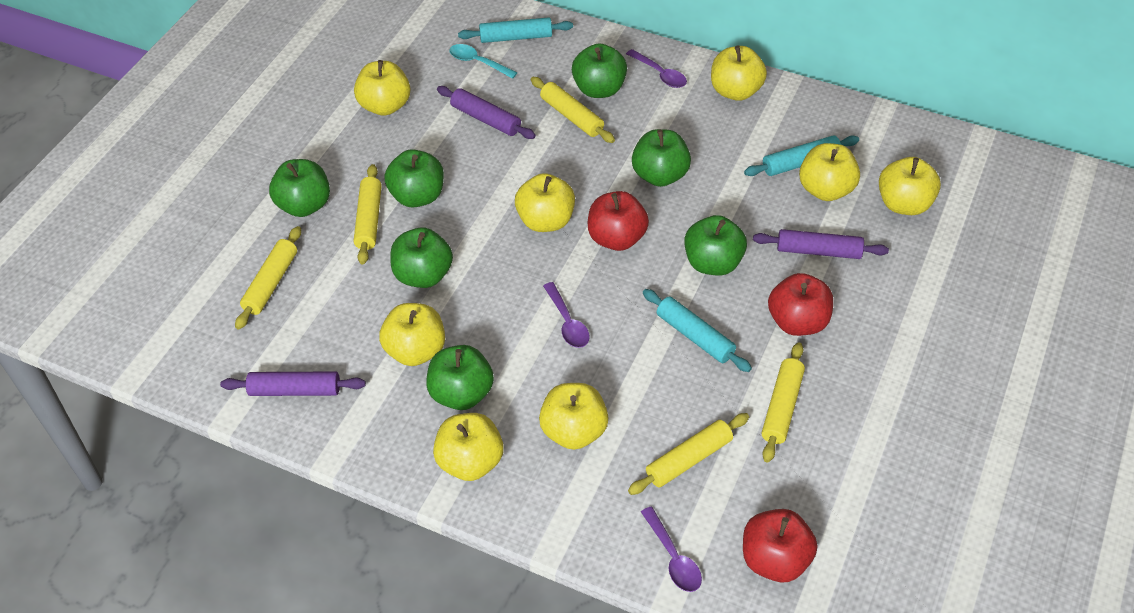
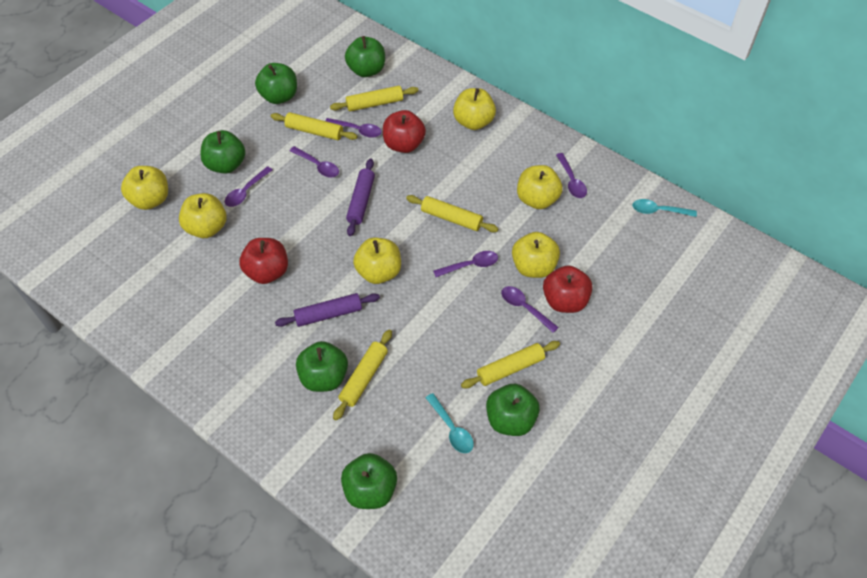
green apple: 7 -> 6
purple rolling pin: 3 -> 2
purple spoon: 3 -> 6
turquoise rolling pin: 3 -> 0
turquoise spoon: 1 -> 2
yellow apple: 8 -> 6

